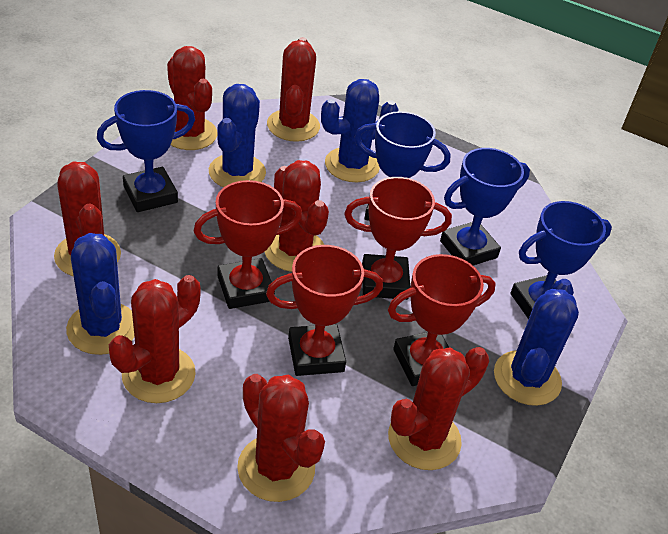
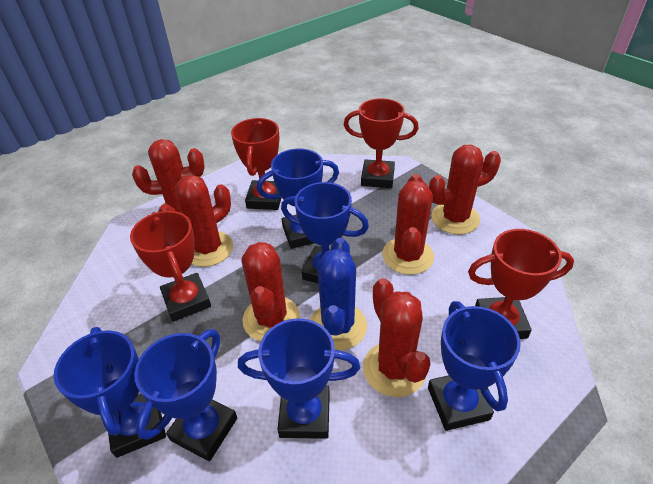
blue cactus: 4 -> 1
blue trophy: 4 -> 6
red cactus: 7 -> 6

